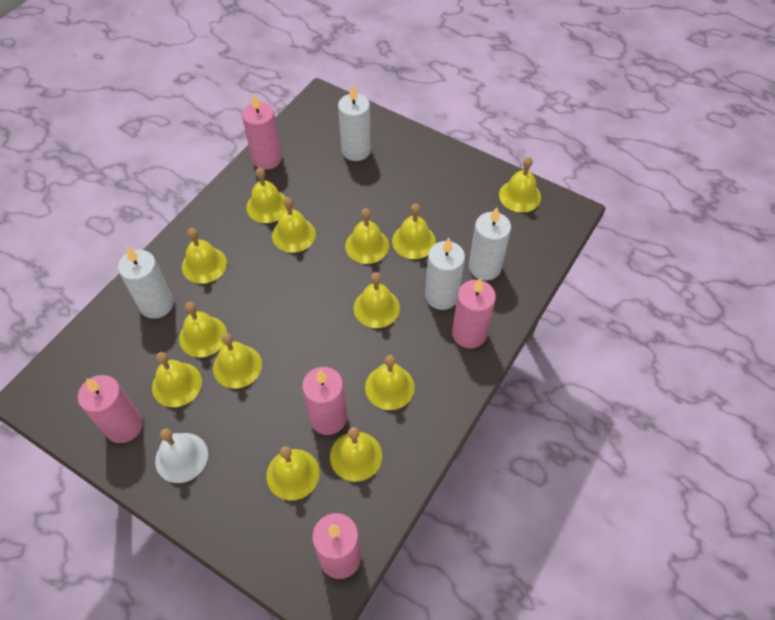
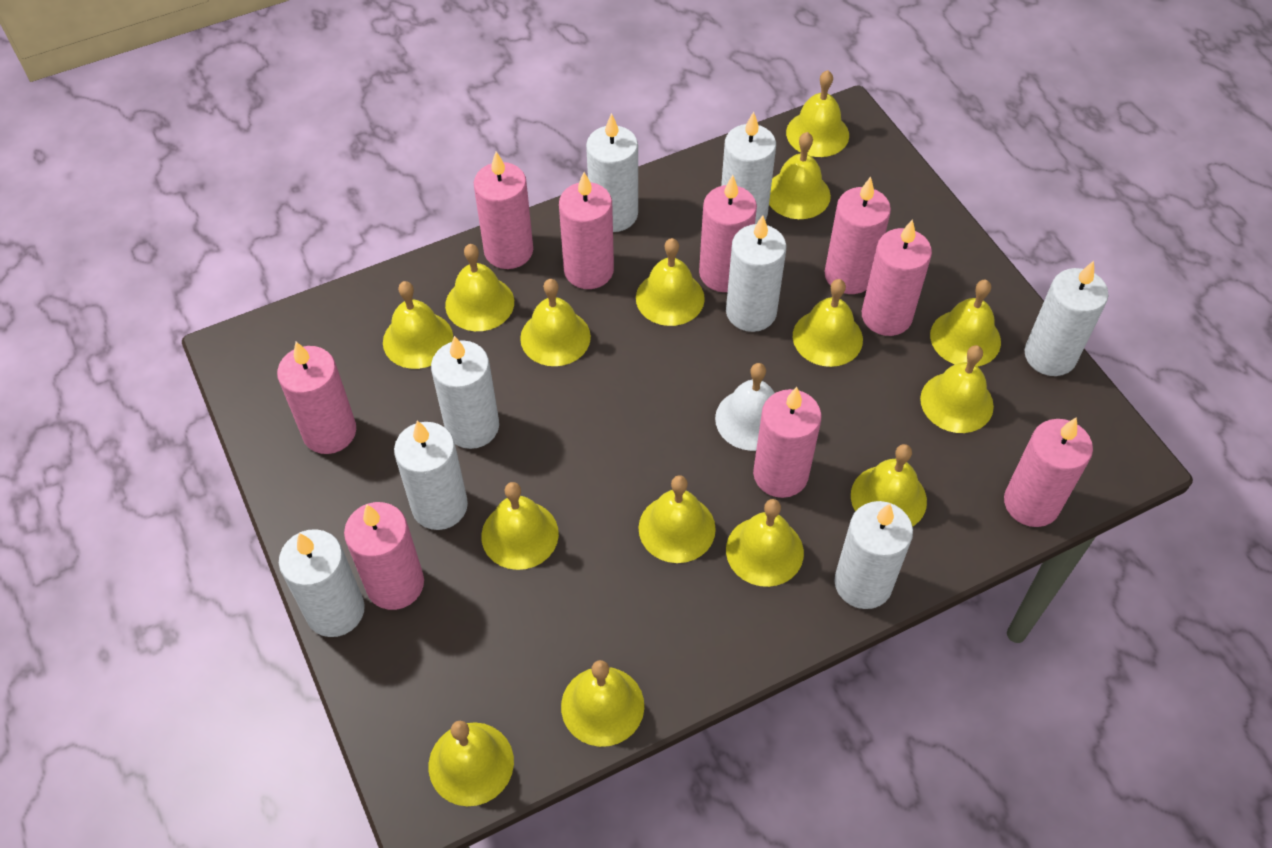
pink candle: 5 -> 9
white candle: 4 -> 8
yellow bell: 13 -> 15

